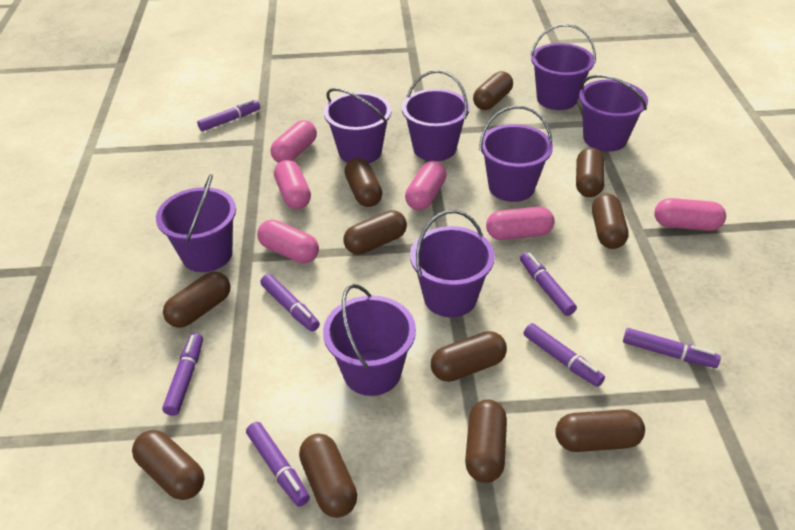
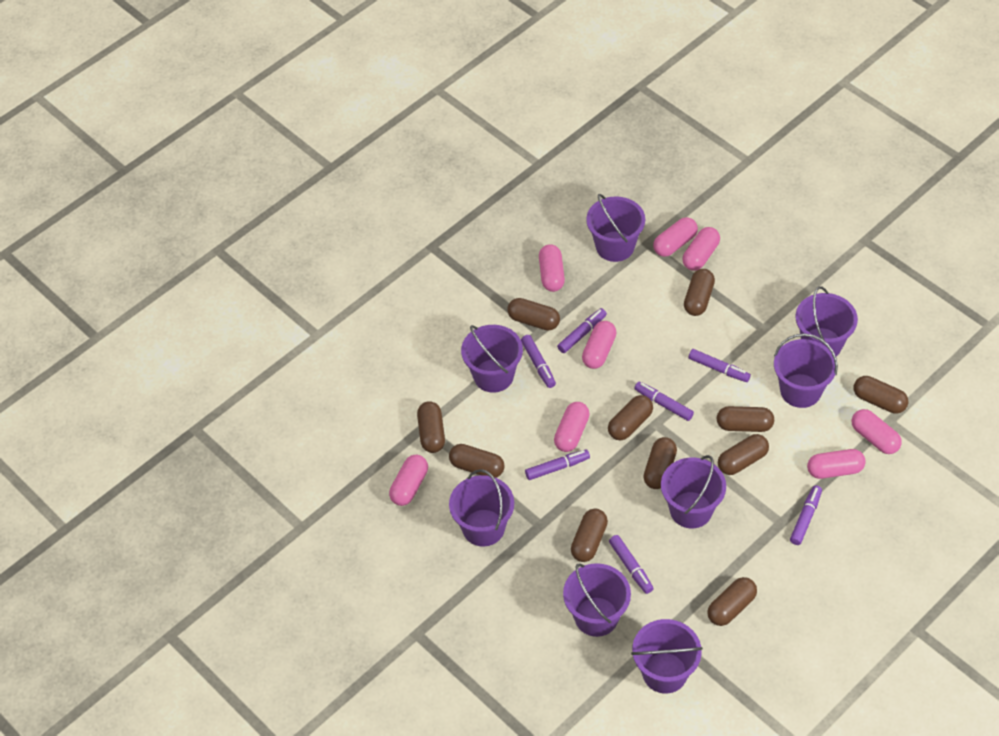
pink capsule: 6 -> 8

